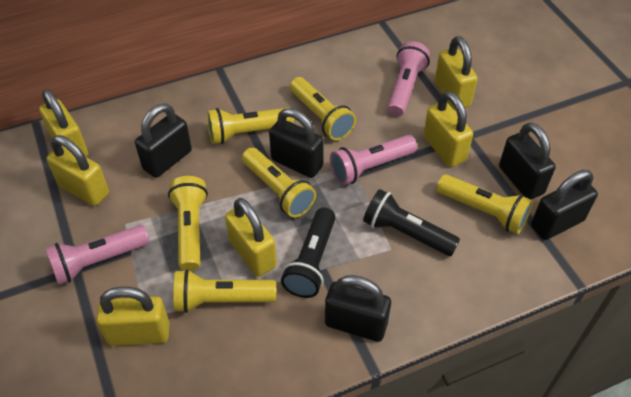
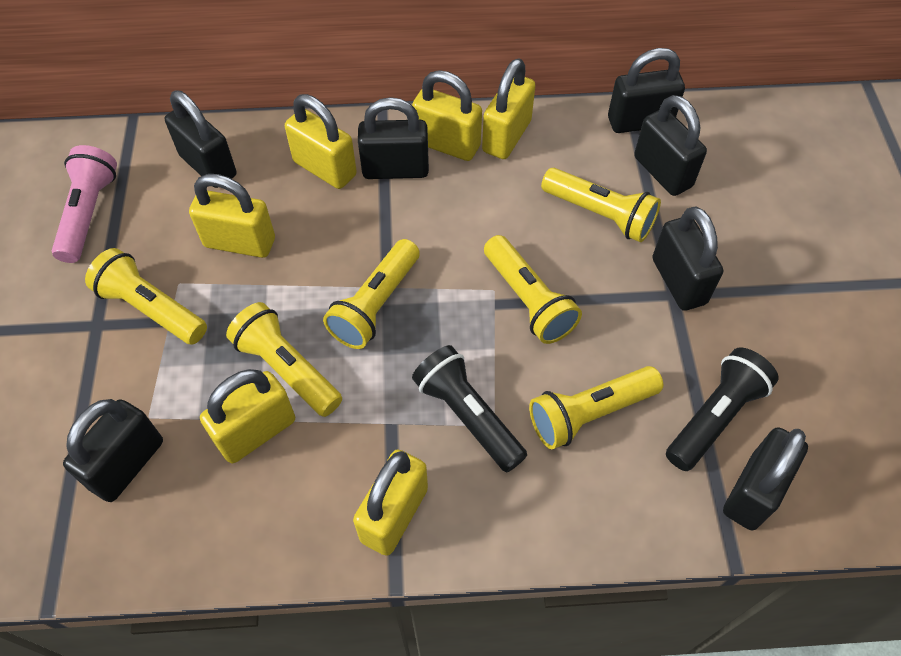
black padlock: 5 -> 7
pink flashlight: 3 -> 1

